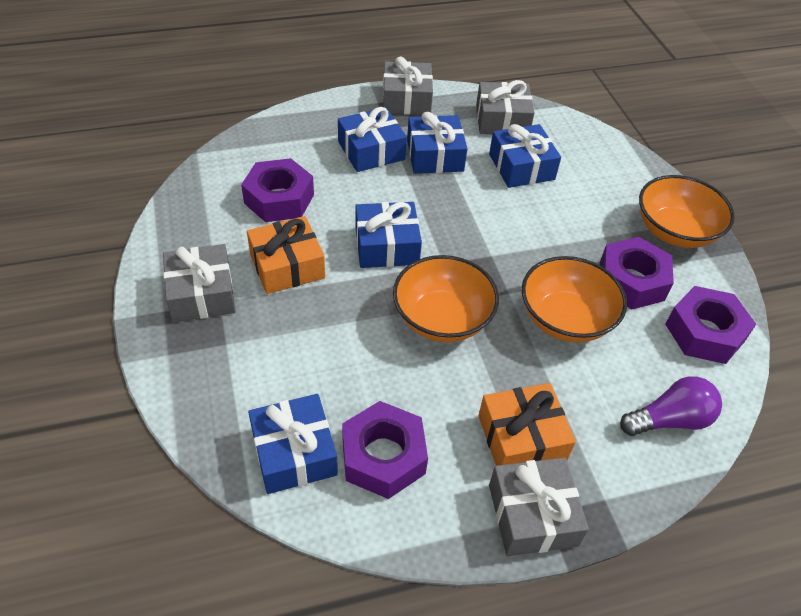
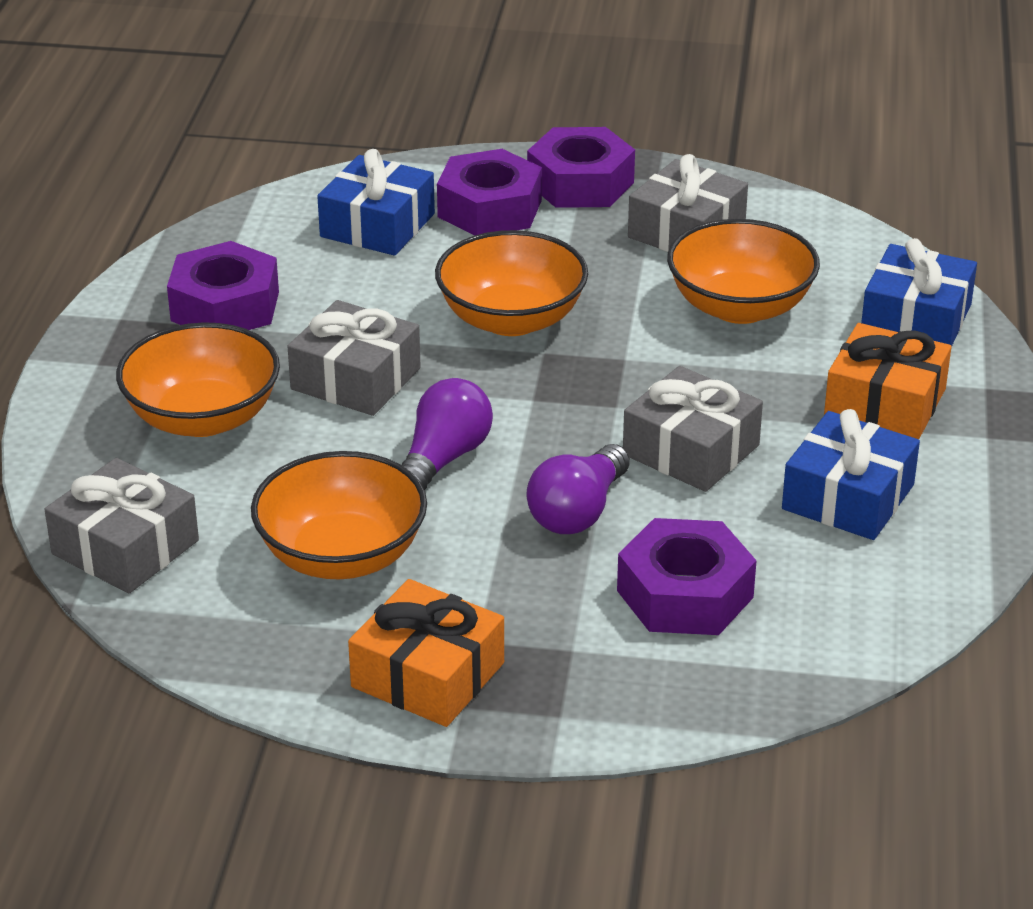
blue gift: 5 -> 3
orange bowl: 3 -> 4
purple light bulb: 1 -> 2

